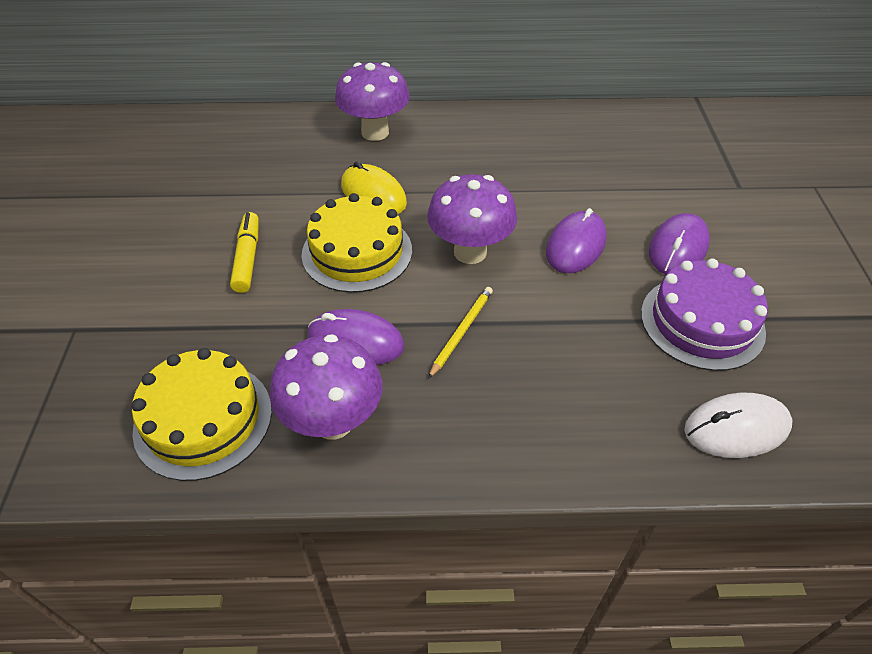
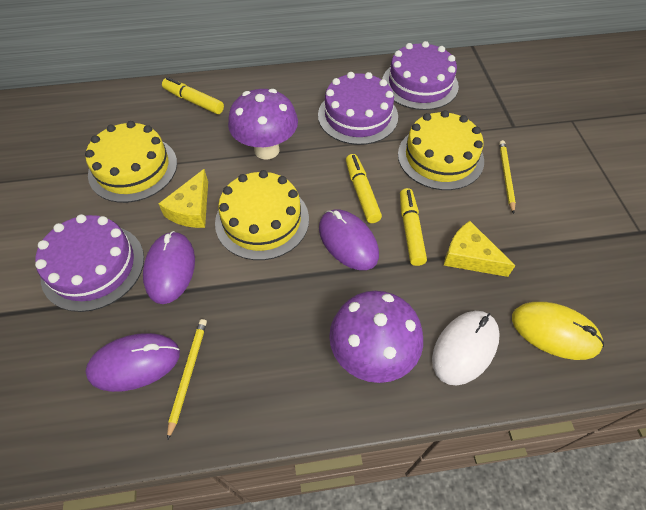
purple cake: 1 -> 3
purple mushroom: 3 -> 2
yellow cake: 2 -> 3
yellow cheese: 0 -> 2
yellow marker: 1 -> 3
yellow pencil: 1 -> 2

